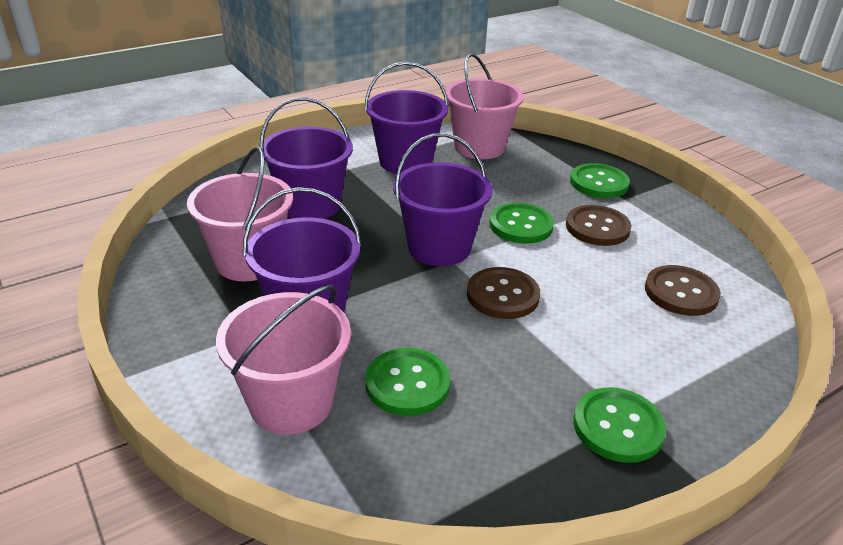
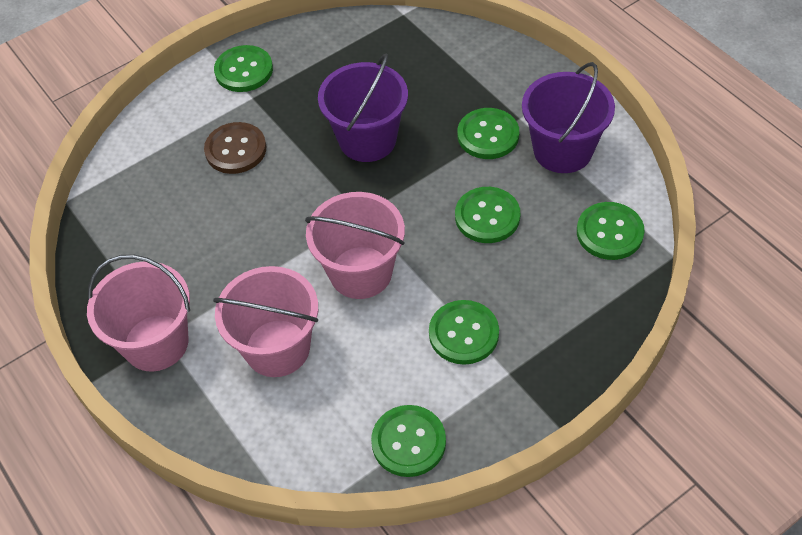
brown button: 3 -> 1
green button: 4 -> 6
purple bucket: 4 -> 2

